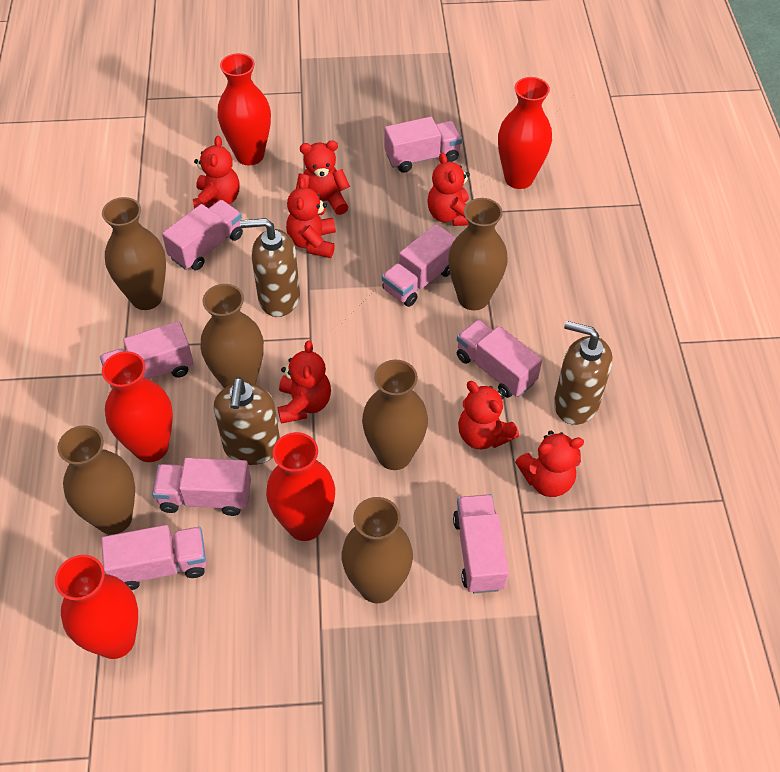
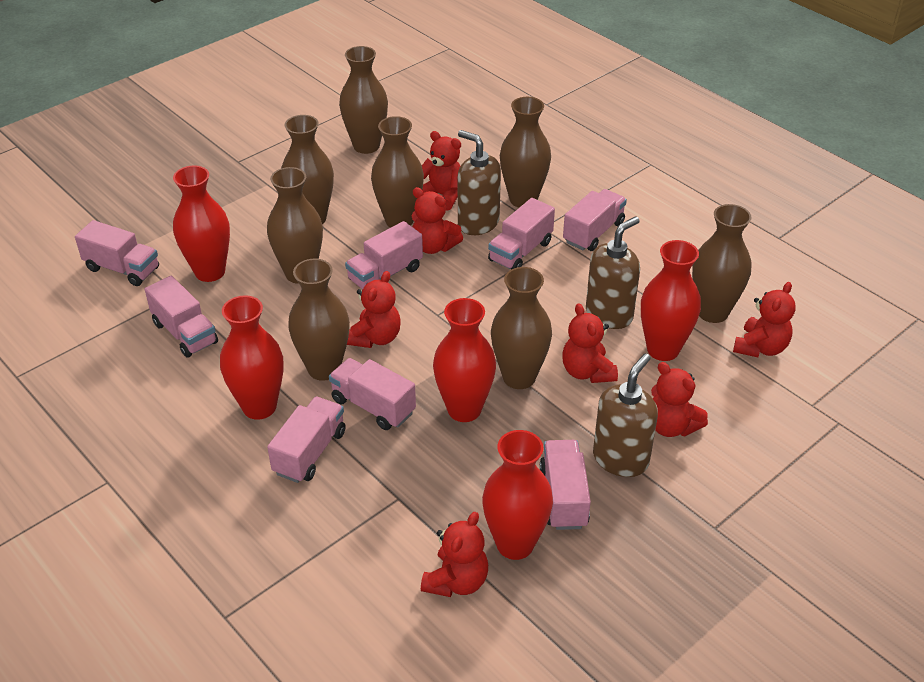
brown vase: 6 -> 8

